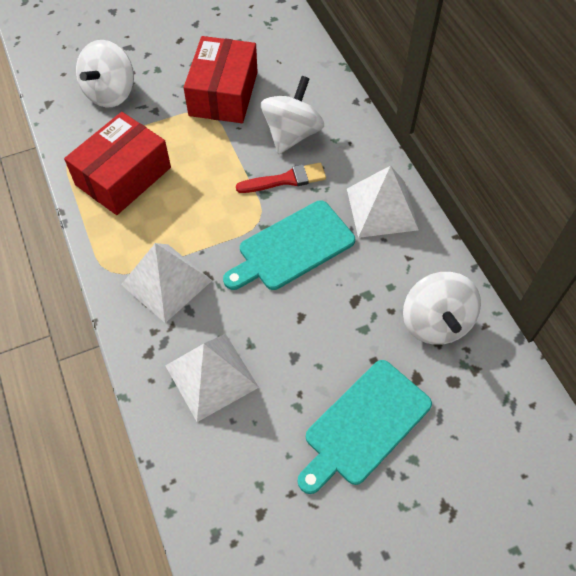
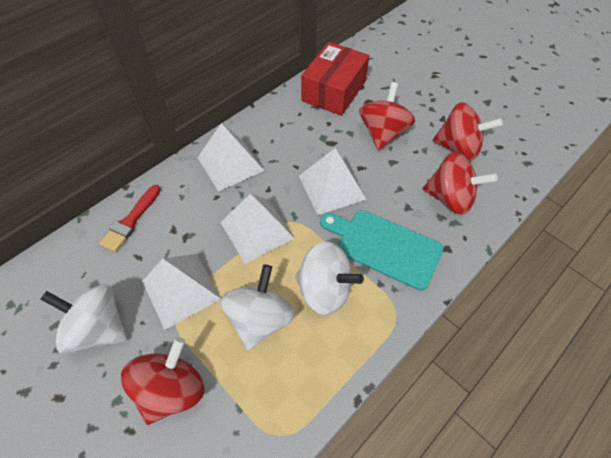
red box: 2 -> 1
red spinning top: 0 -> 4
turquoise cutting board: 2 -> 1
white pyramid: 3 -> 4

